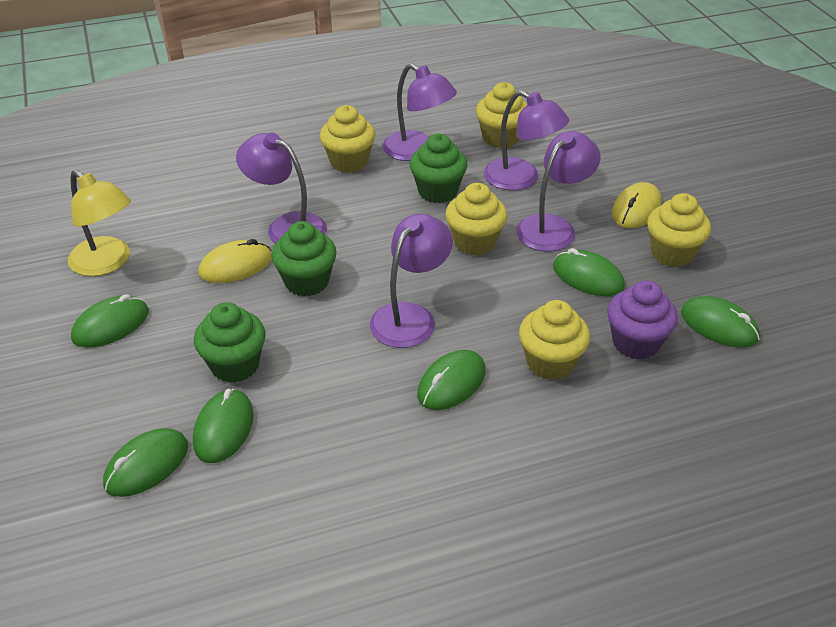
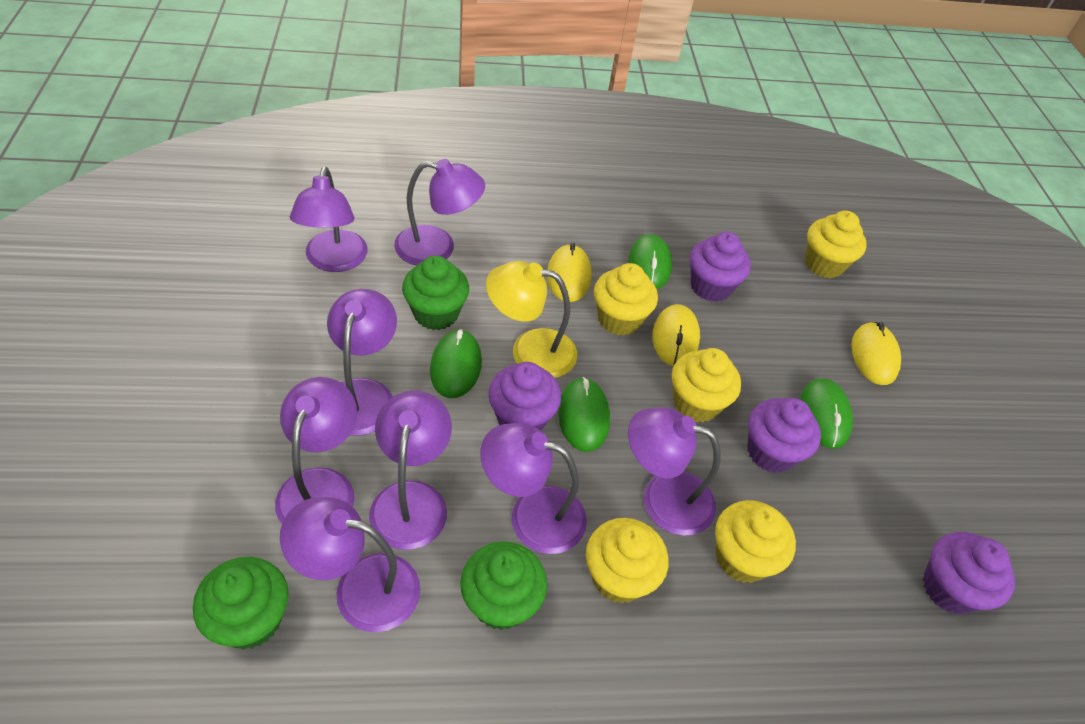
green mouse: 6 -> 4
purple cupcake: 1 -> 4
purple lamp: 5 -> 8
yellow mouse: 2 -> 3

